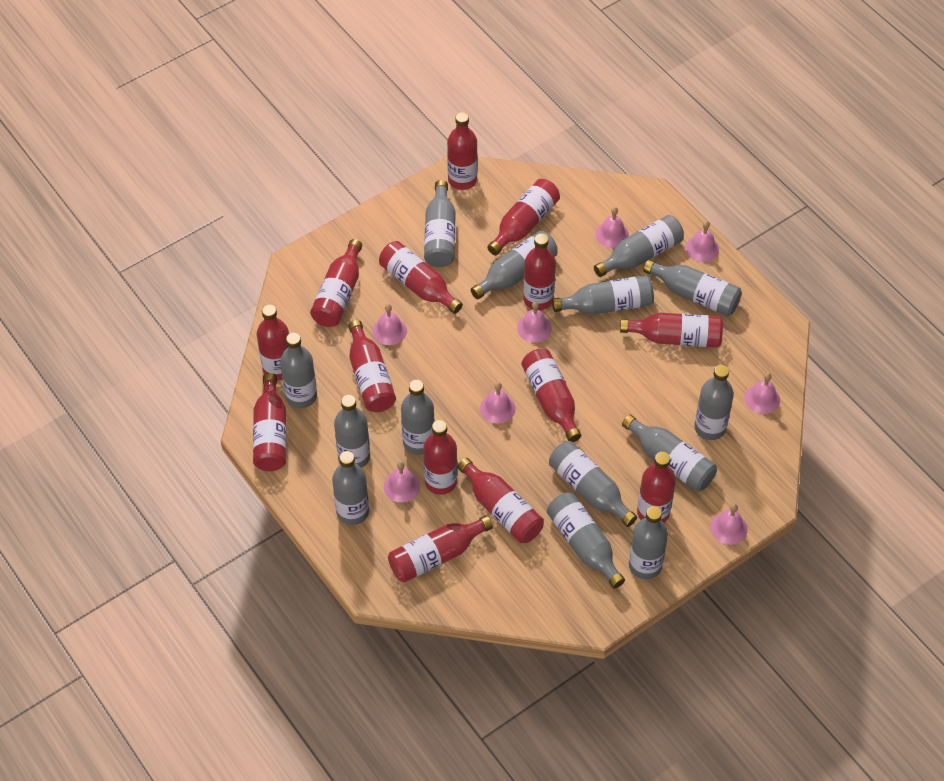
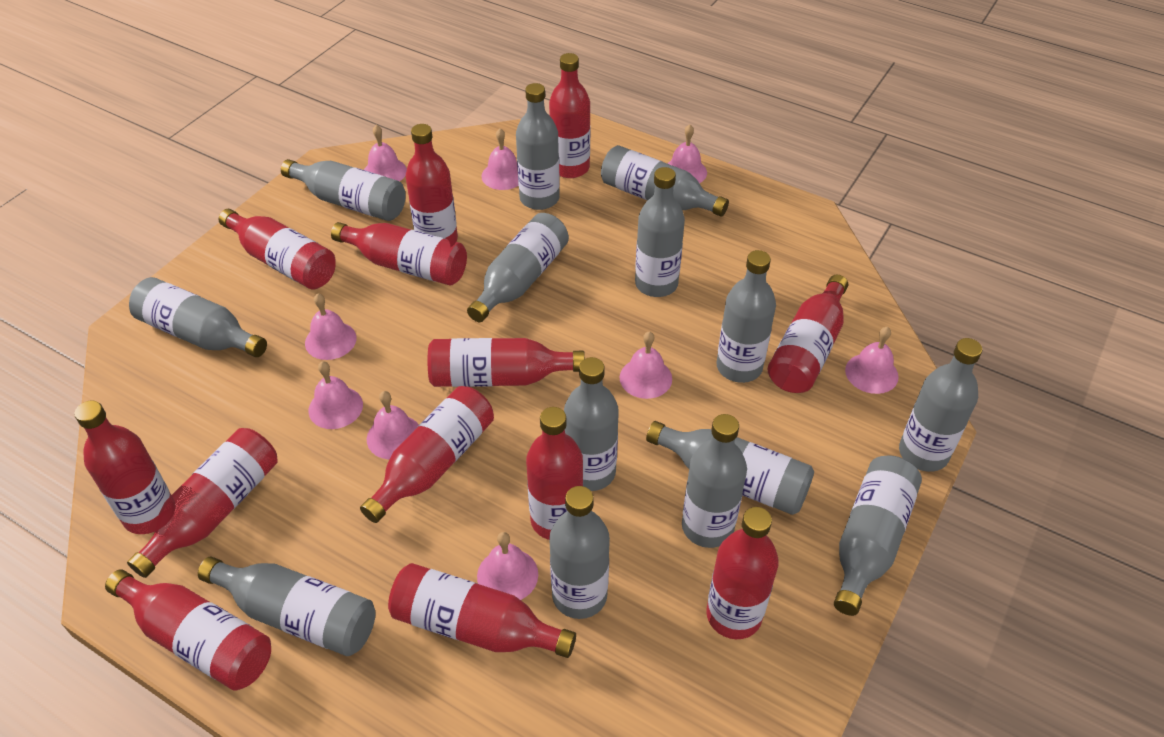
pink bell: 8 -> 9
red bottle: 14 -> 13

